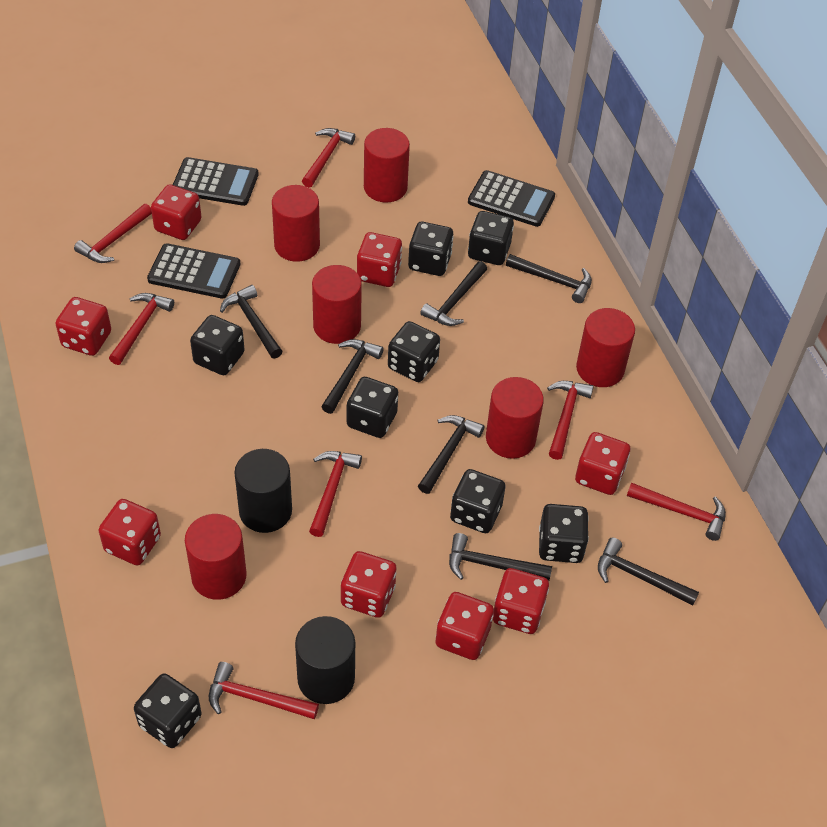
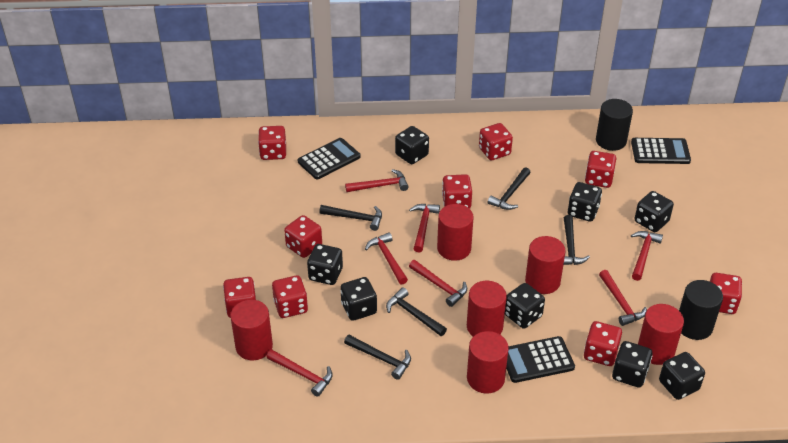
black hammer: 7 -> 5
red dice: 8 -> 9

